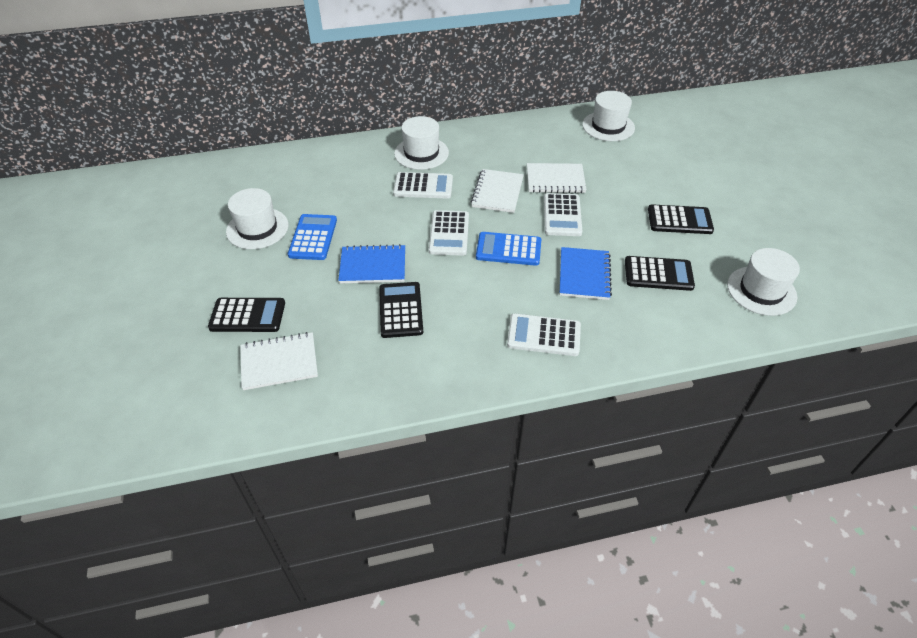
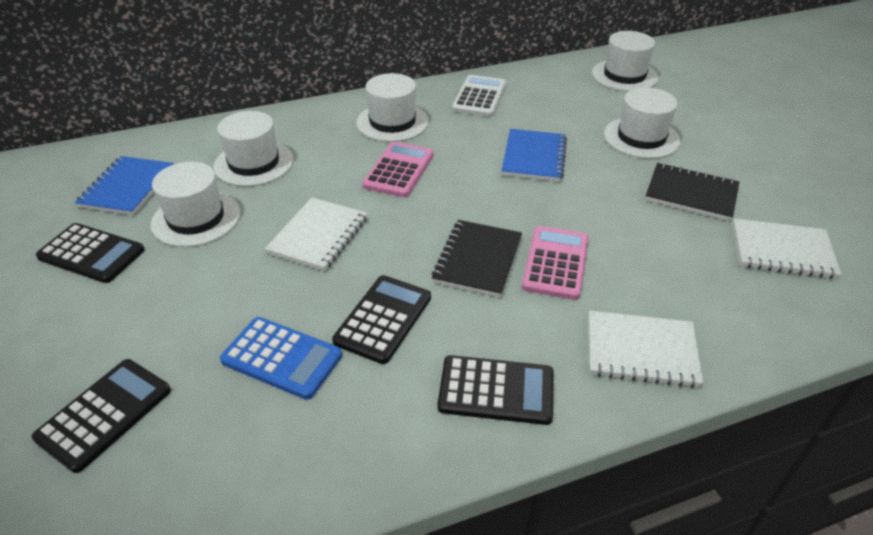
black notebook: 0 -> 2
blue calculator: 2 -> 1
pink calculator: 0 -> 2
white calculator: 4 -> 1
white hat: 4 -> 5

